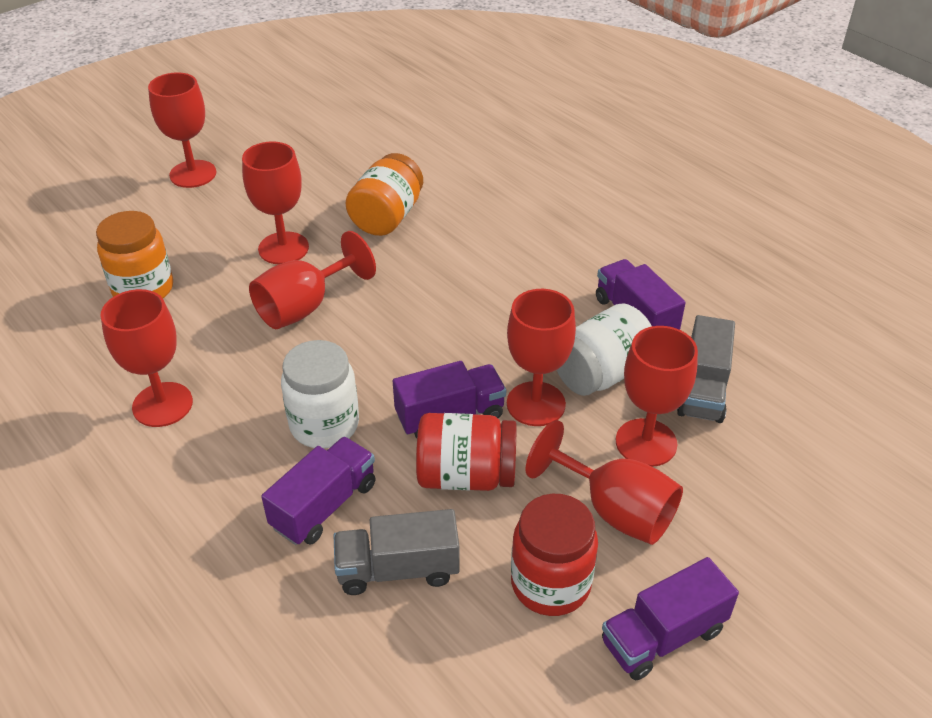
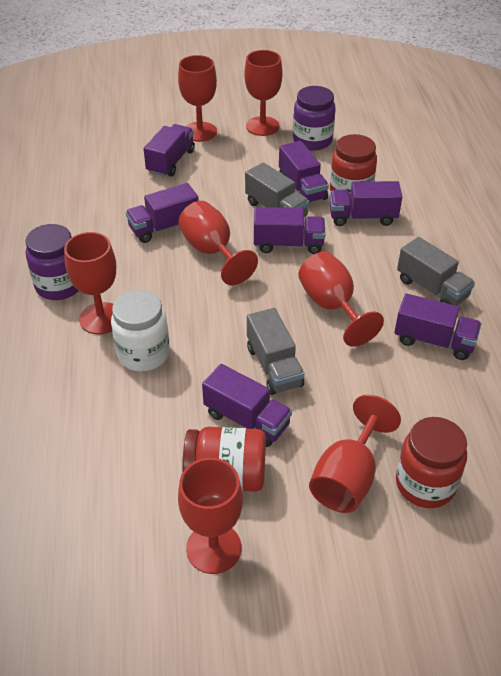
grey truck: 2 -> 3
orange jar: 2 -> 0
purple jar: 0 -> 2
purple truck: 4 -> 7
red jar: 2 -> 3
white jar: 2 -> 1

